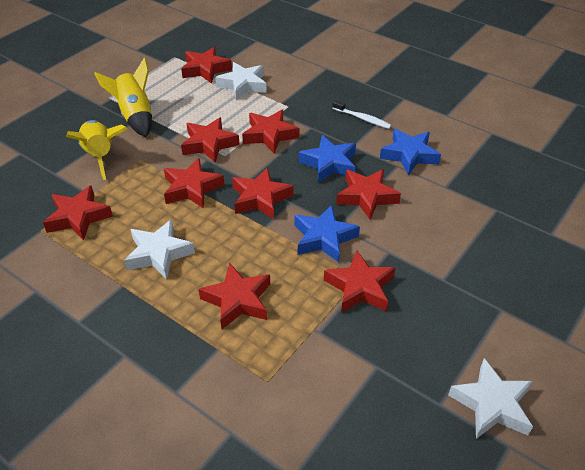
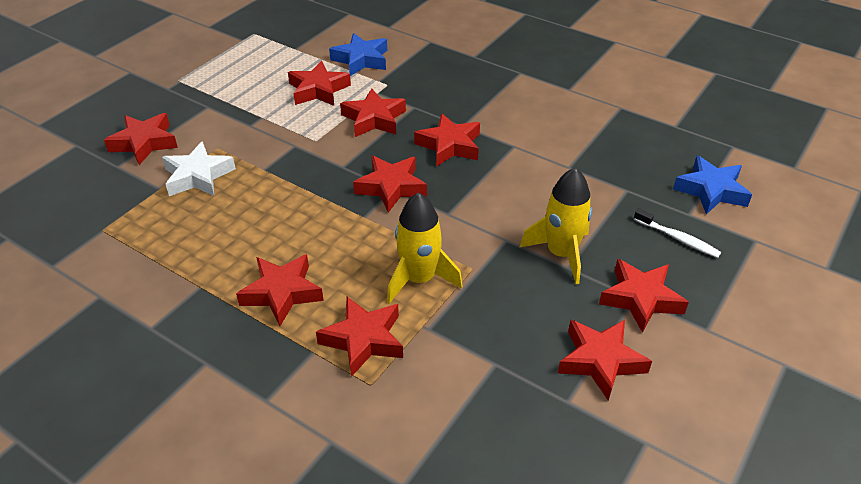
blue star: 3 -> 2
white star: 3 -> 1

